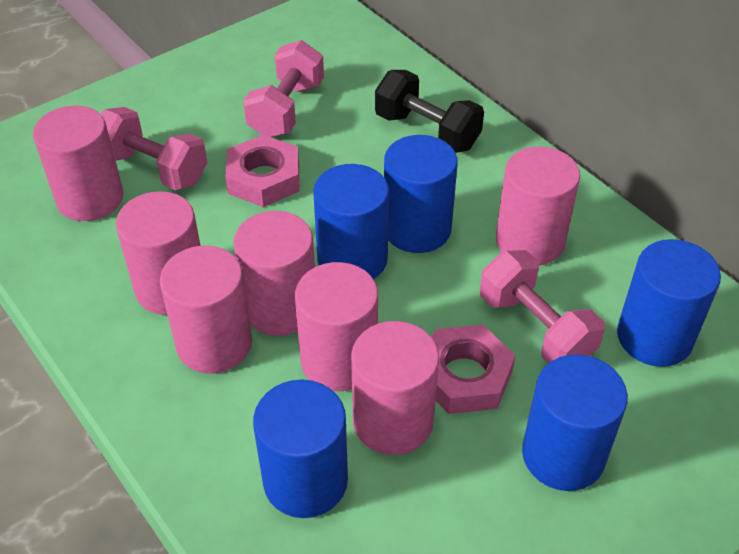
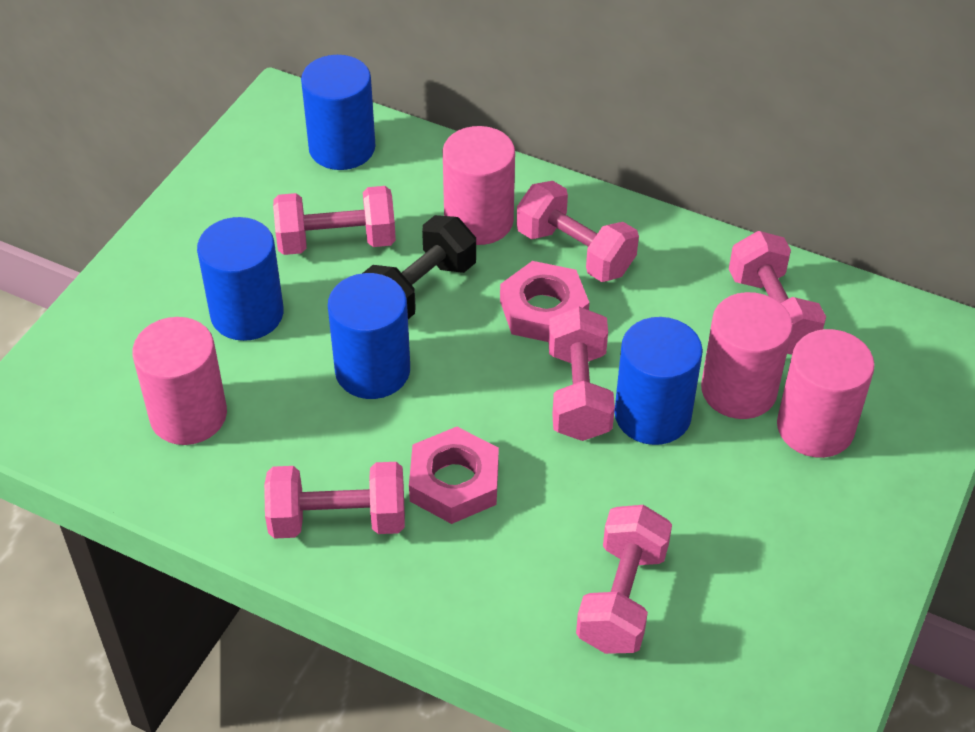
blue cylinder: 5 -> 4
pink cylinder: 7 -> 4
pink dumbbell: 3 -> 6

